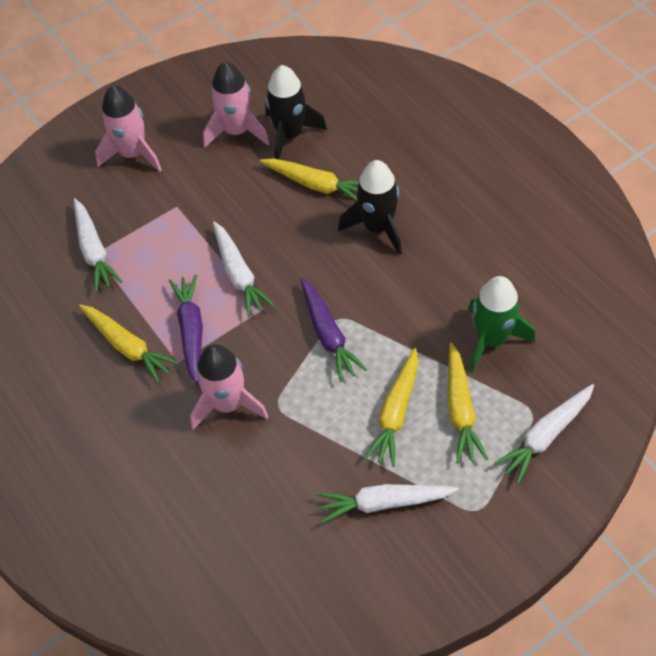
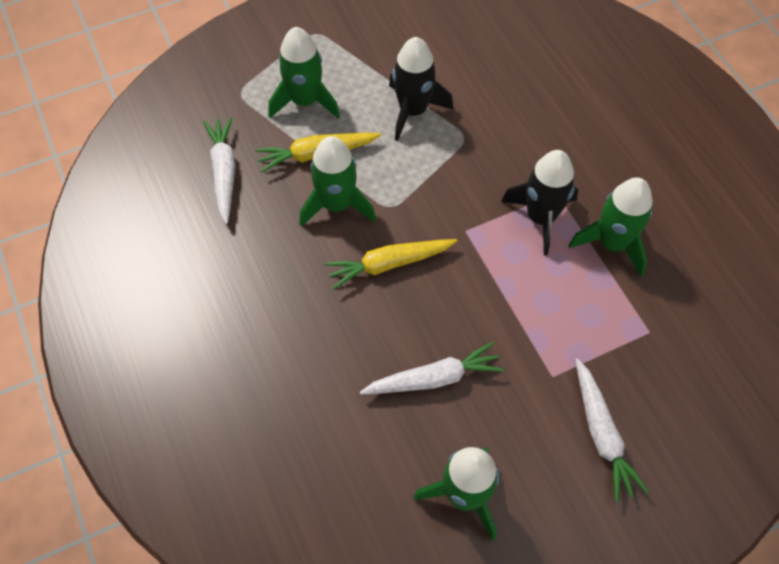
green rocket: 1 -> 4
pink rocket: 3 -> 0
purple carrot: 2 -> 0
white carrot: 4 -> 3
yellow carrot: 4 -> 2

